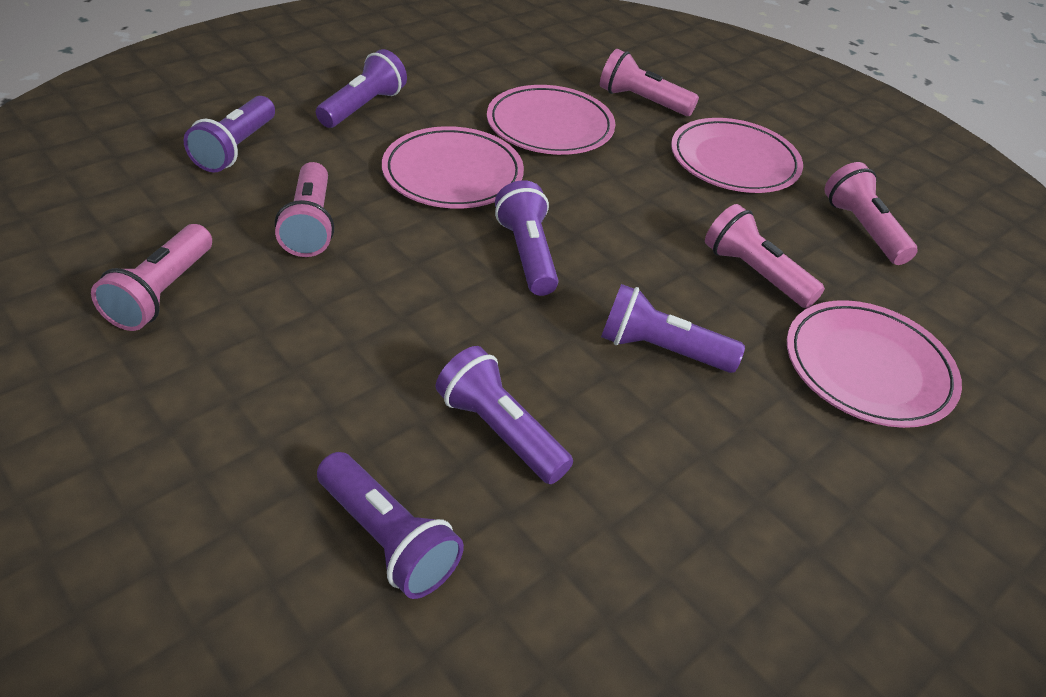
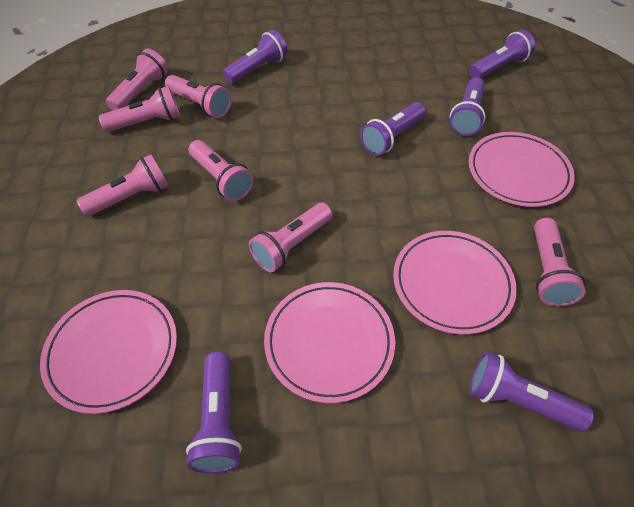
pink flashlight: 5 -> 7

